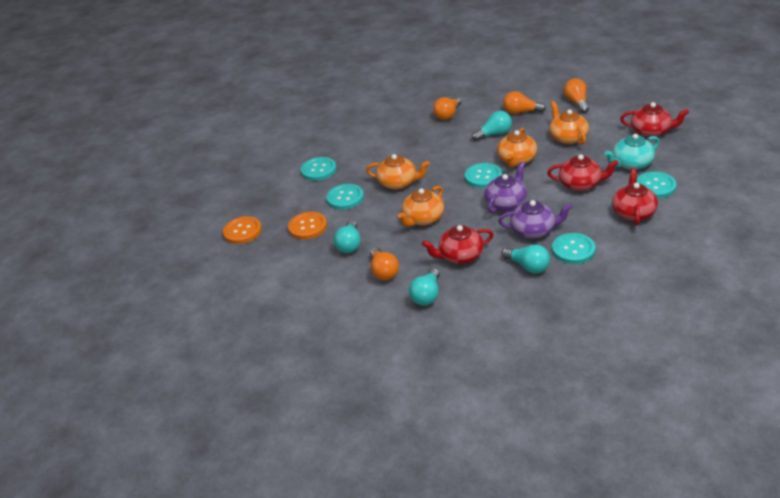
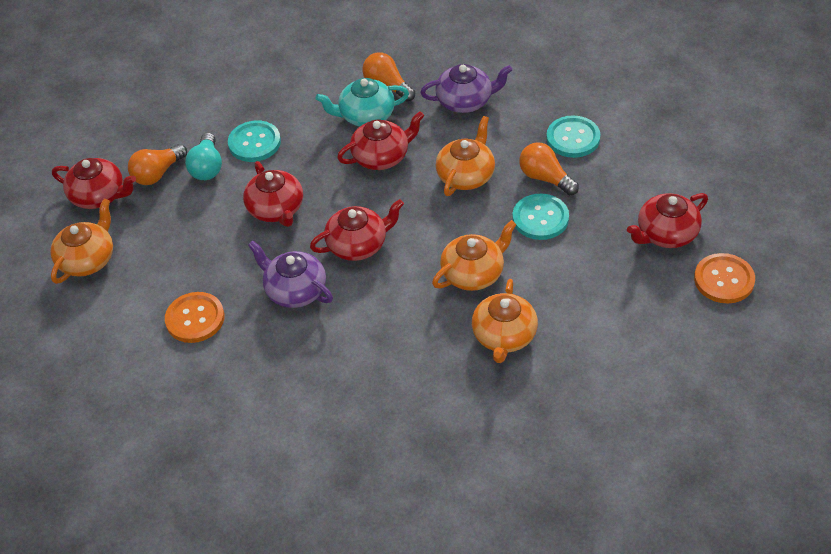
orange light bulb: 4 -> 3
red teapot: 4 -> 5
turquoise button: 5 -> 3
turquoise light bulb: 4 -> 1

